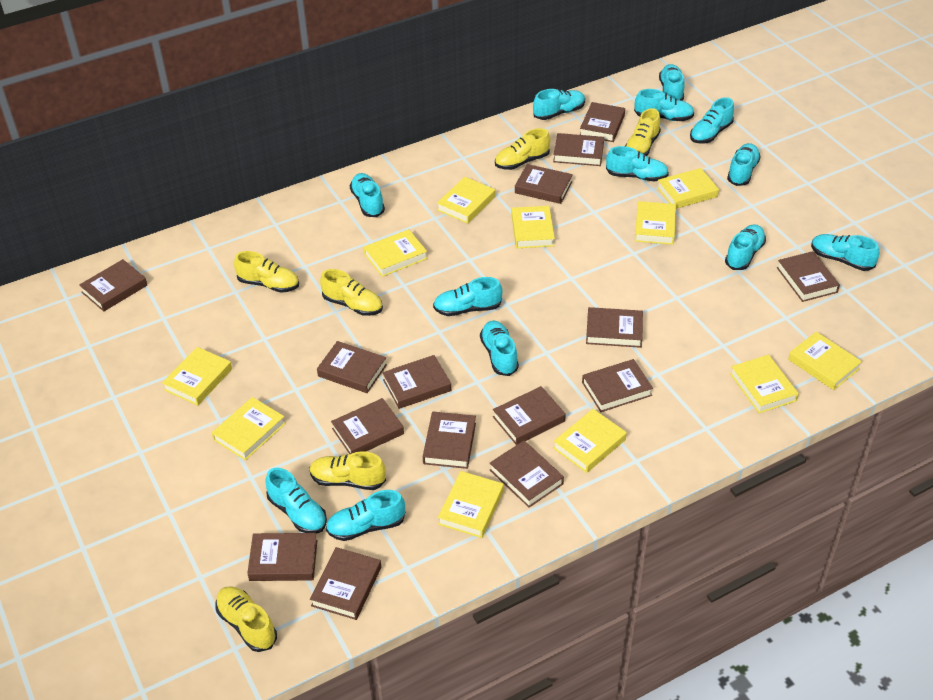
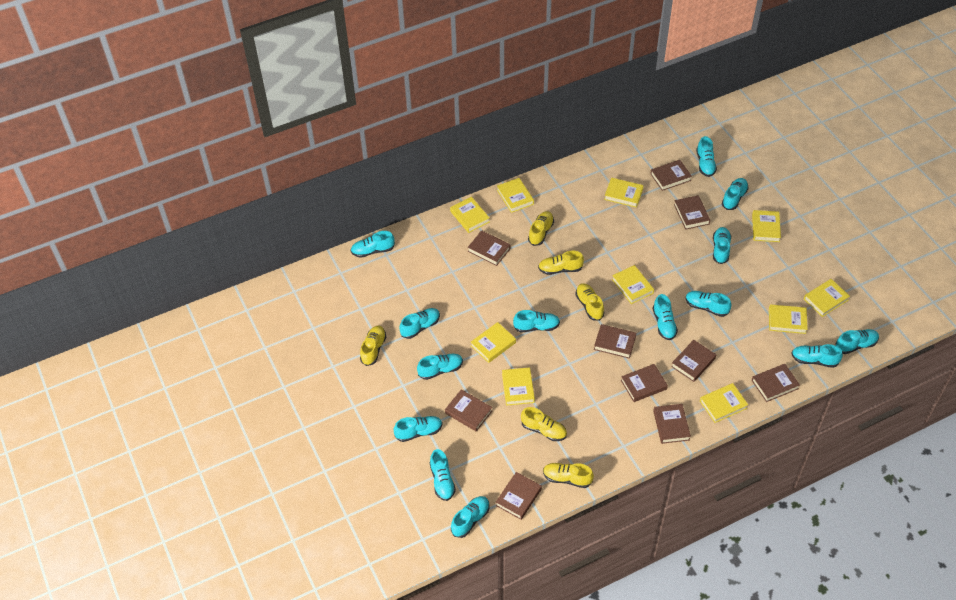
brown book: 15 -> 10
turquoise shoe: 13 -> 14
yellow book: 11 -> 10

